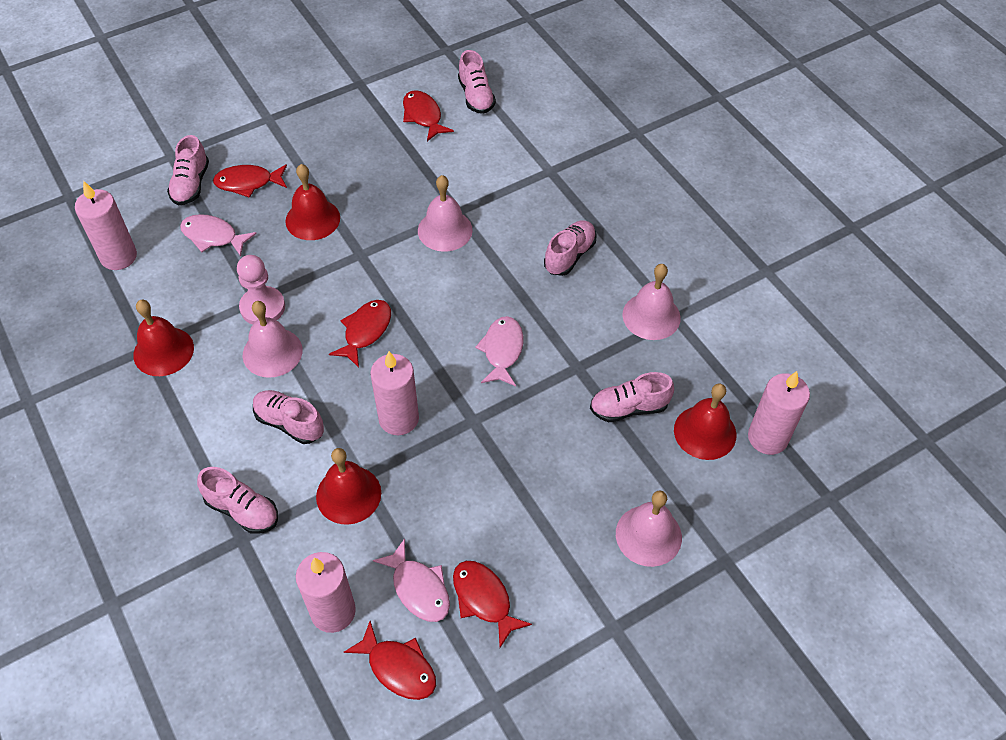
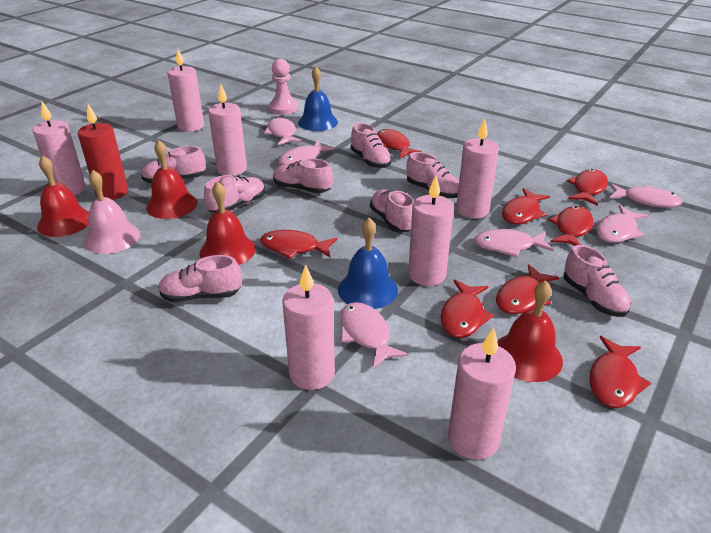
blue bell: 0 -> 2
pink bell: 4 -> 1
pink candle: 4 -> 7
pink fish: 3 -> 6
pink shoe: 6 -> 8
red candle: 0 -> 1
red fish: 5 -> 8

